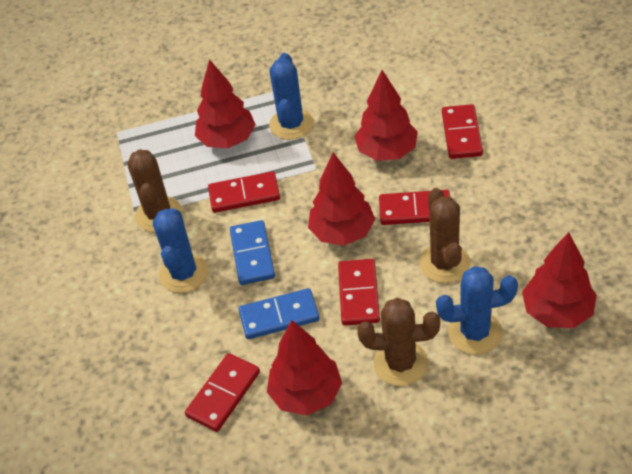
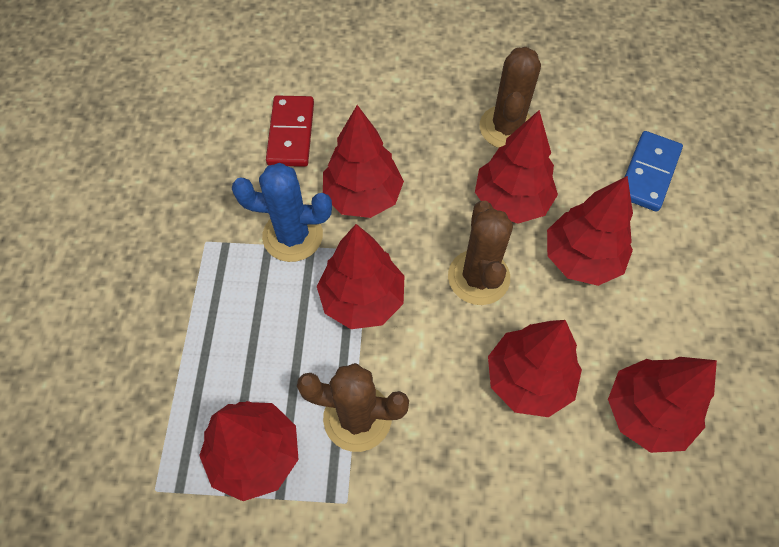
blue cactus: 3 -> 1
blue domino: 2 -> 1
red domino: 5 -> 1
red tree: 5 -> 7

